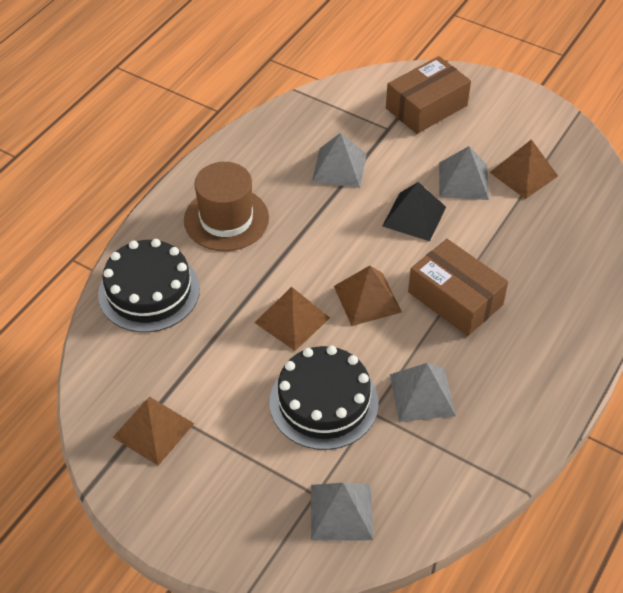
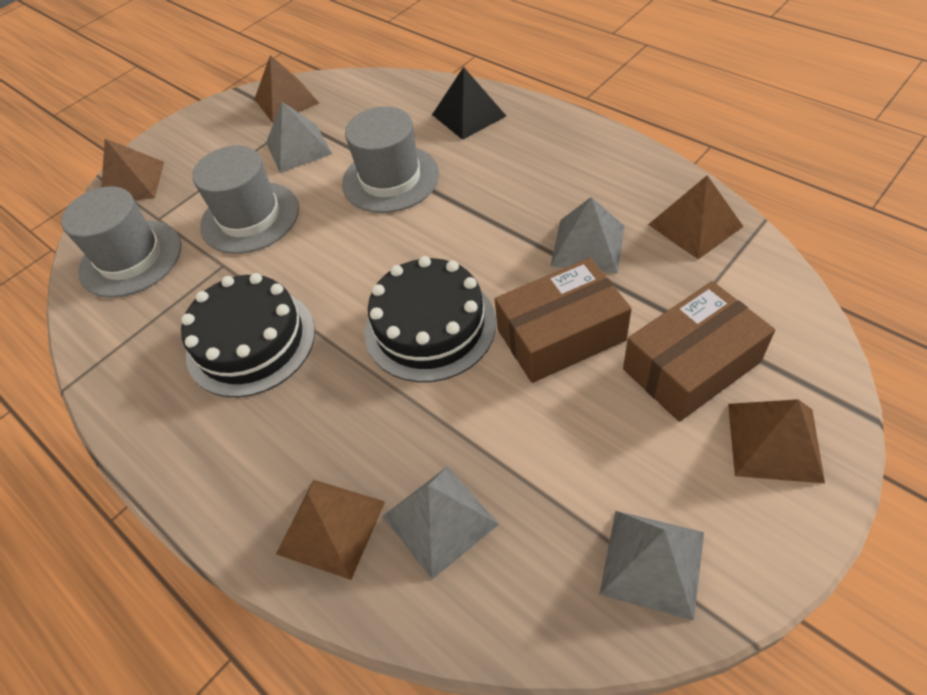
brown hat: 1 -> 0
brown pyramid: 4 -> 5
grey hat: 0 -> 3

